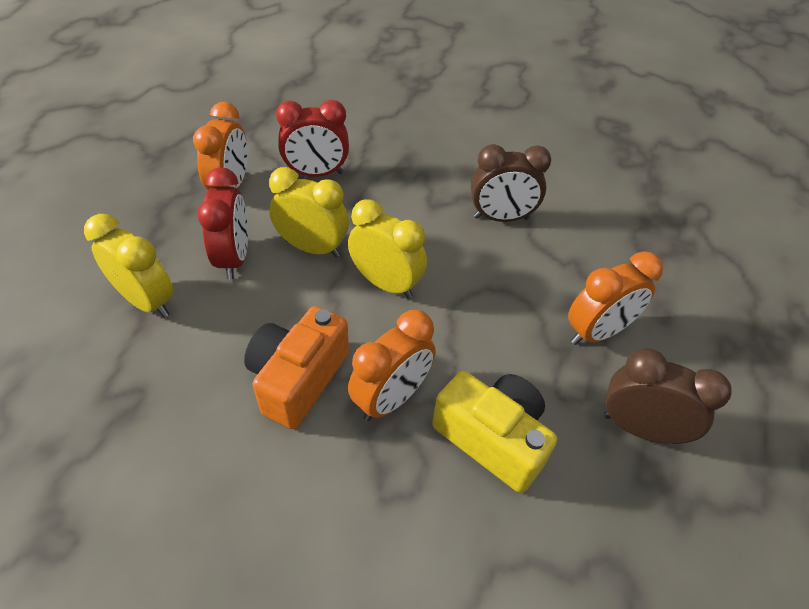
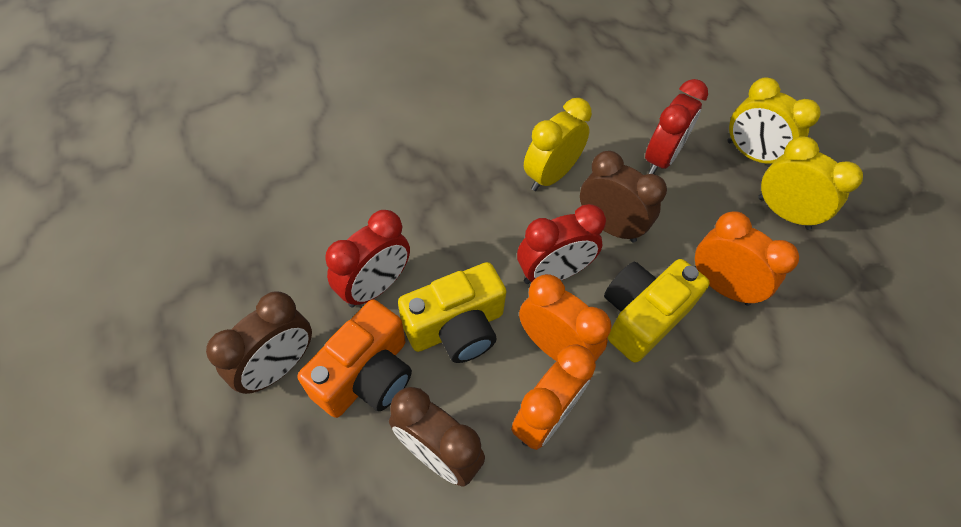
brown clock: 2 -> 3
red clock: 2 -> 3
yellow camera: 1 -> 2

